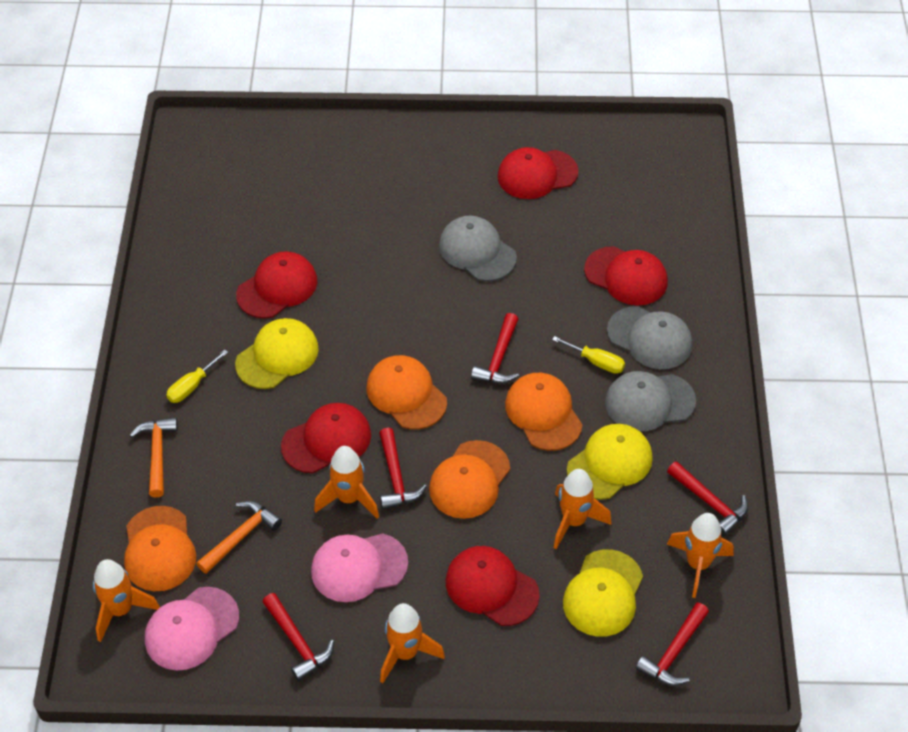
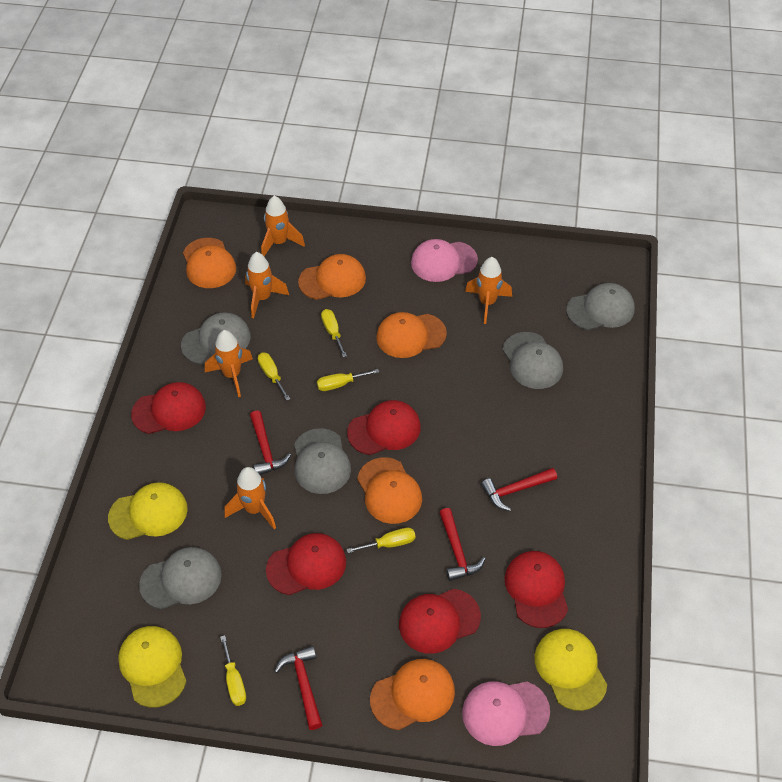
grey cap: 3 -> 5
orange cap: 4 -> 5
orange hammer: 2 -> 0
red hammer: 5 -> 4
yellow screwdriver: 2 -> 5

